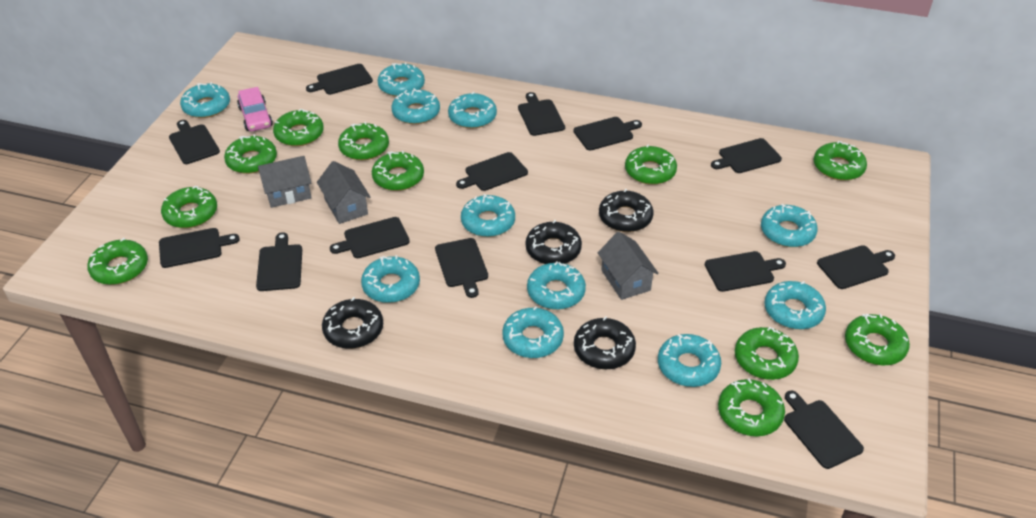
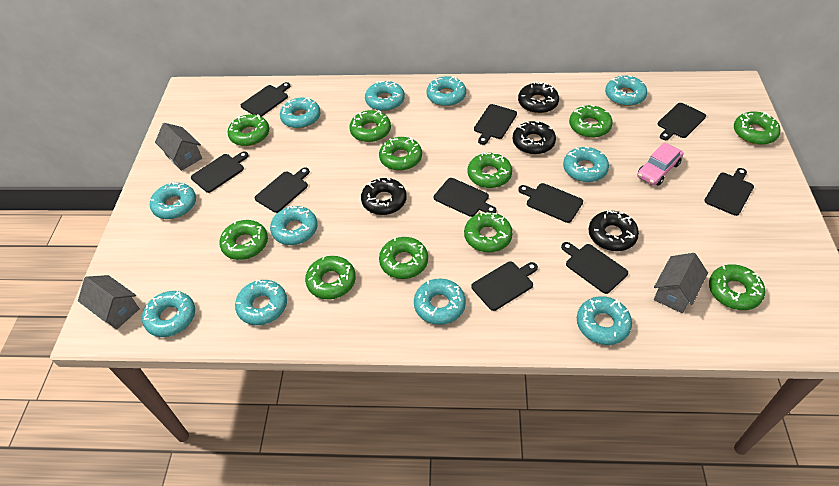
black cutting board: 13 -> 10

